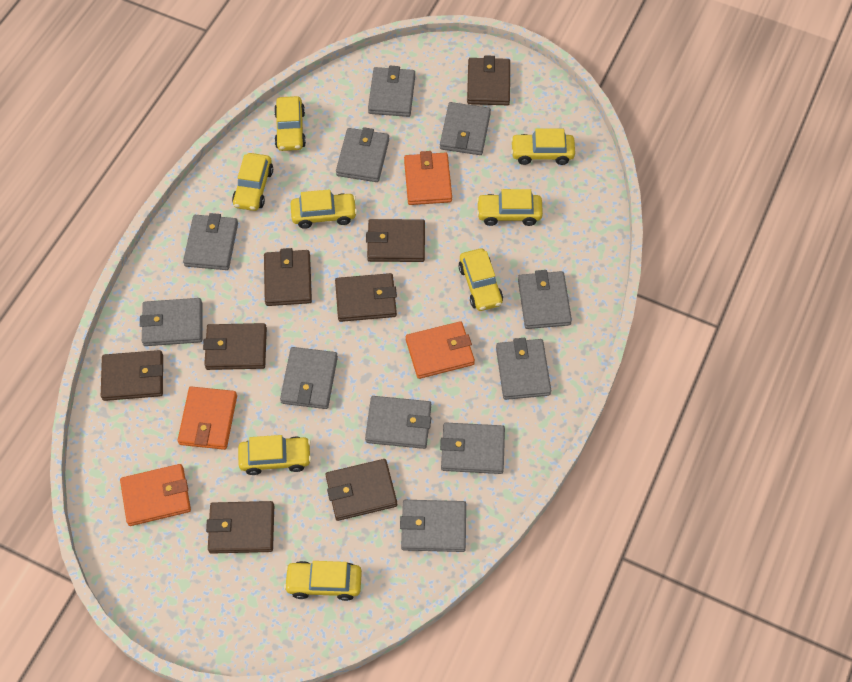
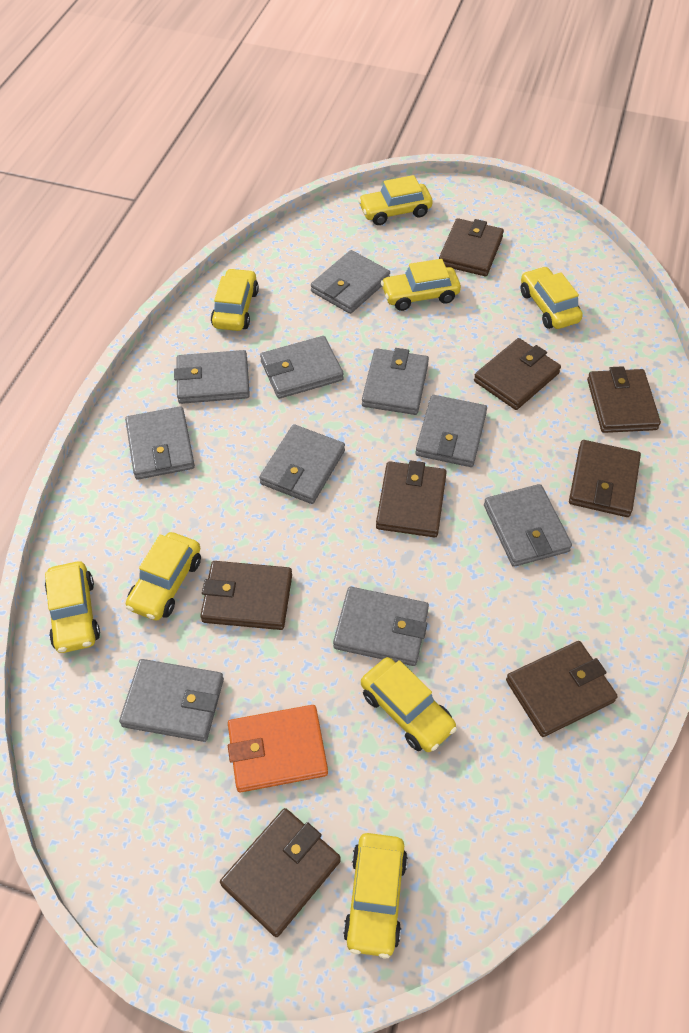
grey wallet: 11 -> 10
orange wallet: 4 -> 1

